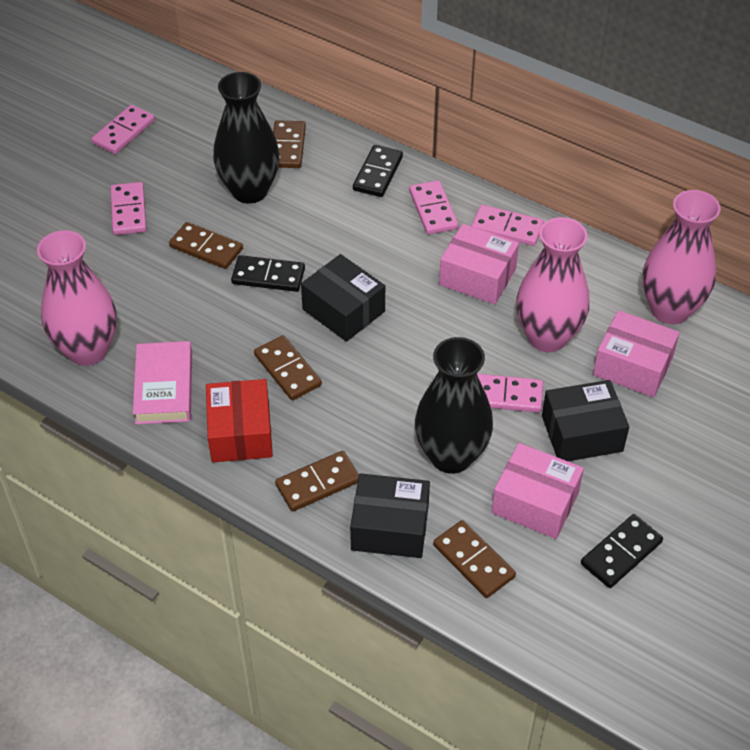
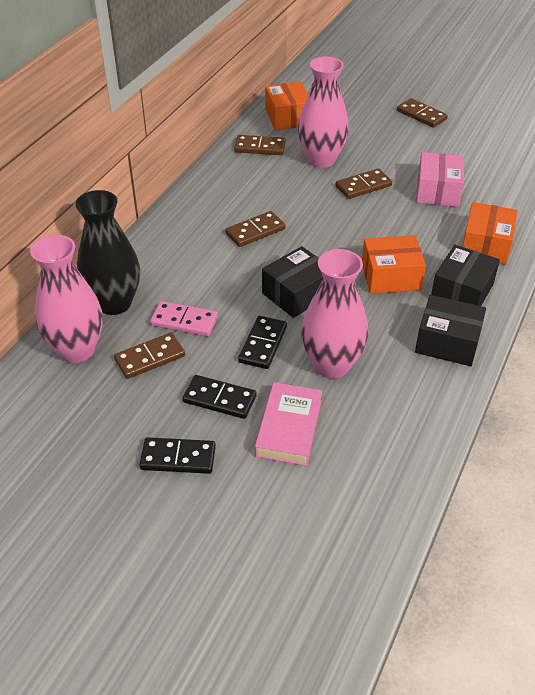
black vase: 2 -> 1
orange box: 0 -> 3
pink box: 3 -> 1
pink domino: 5 -> 1
red box: 1 -> 0

